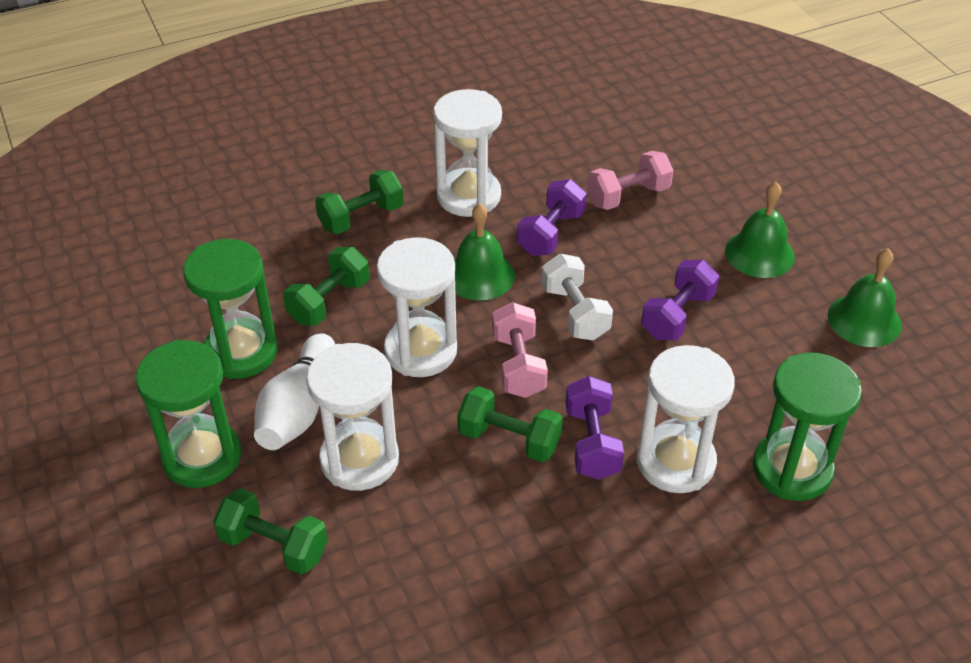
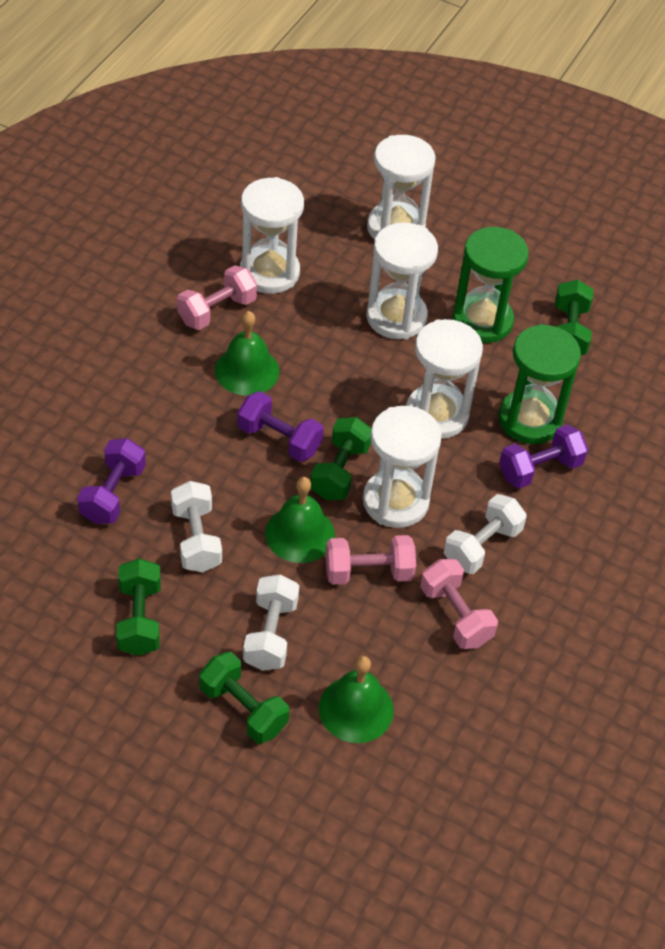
green hourglass: 3 -> 2
pink dumbbell: 2 -> 3
white bowling pin: 1 -> 0
white dumbbell: 1 -> 3
white hourglass: 4 -> 5

